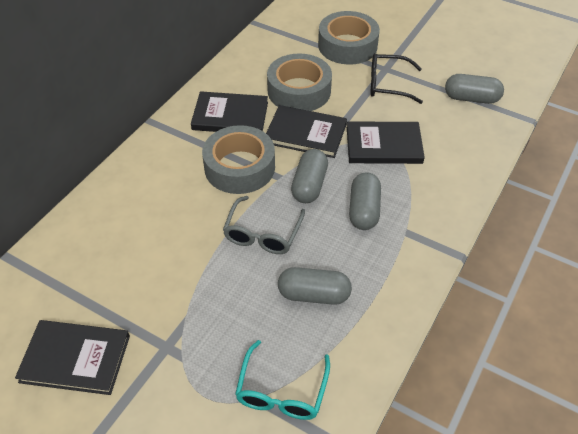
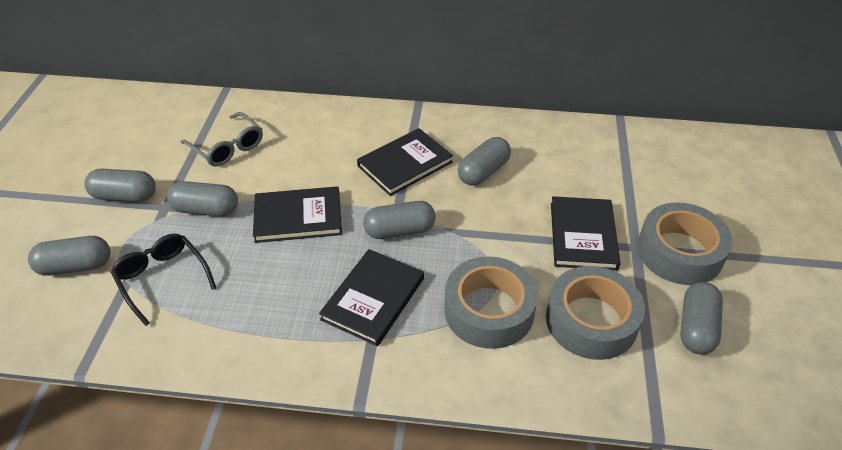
grey capsule: 4 -> 6
turquoise glasses: 1 -> 0

